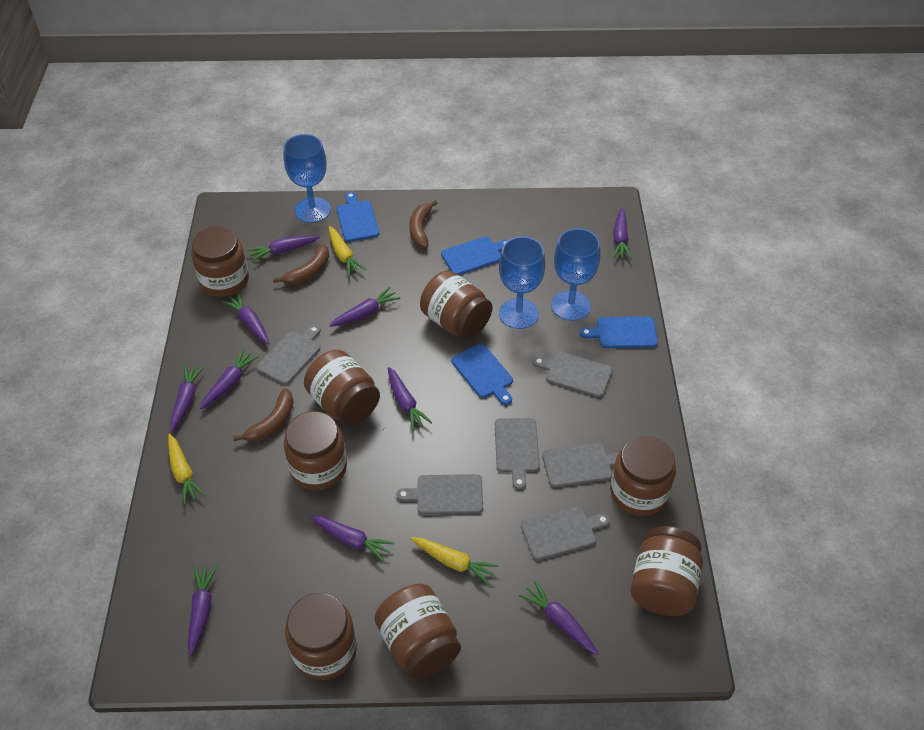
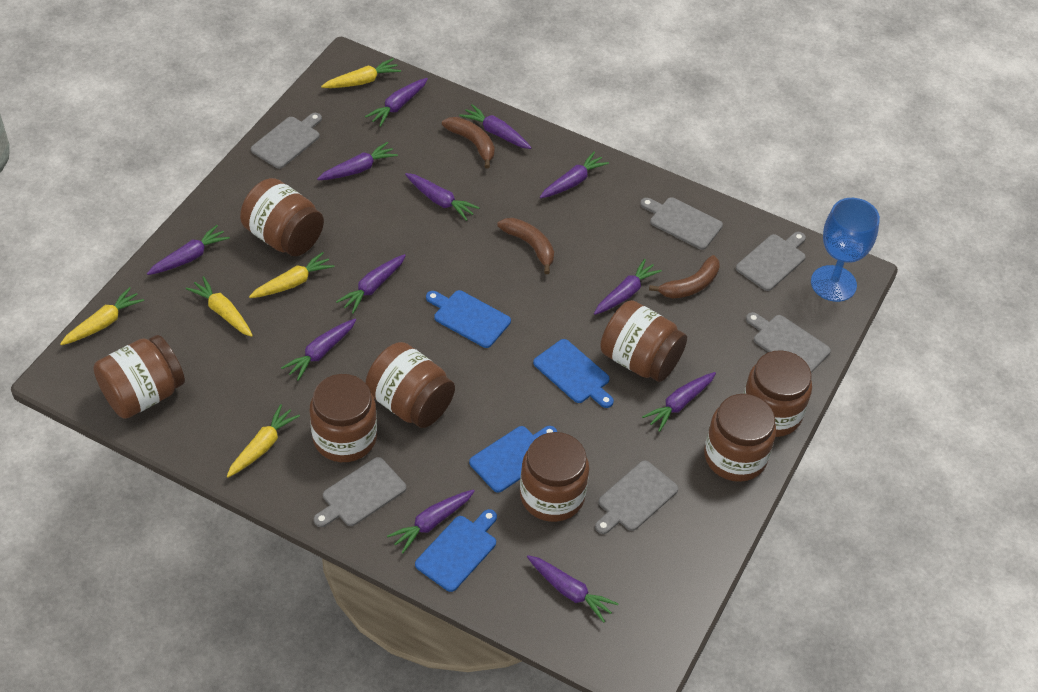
blue goblet: 3 -> 1
purple carrot: 10 -> 12
yellow carrot: 3 -> 5

